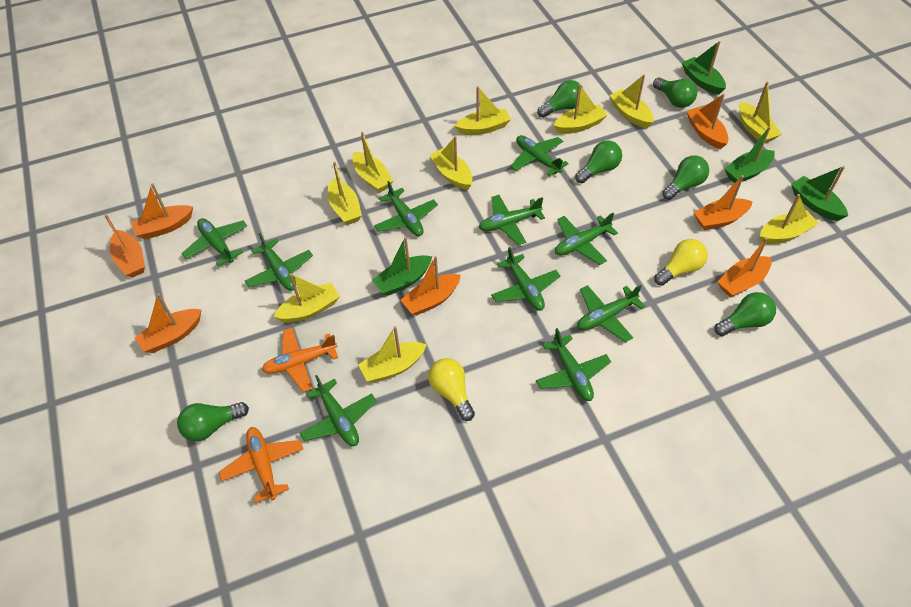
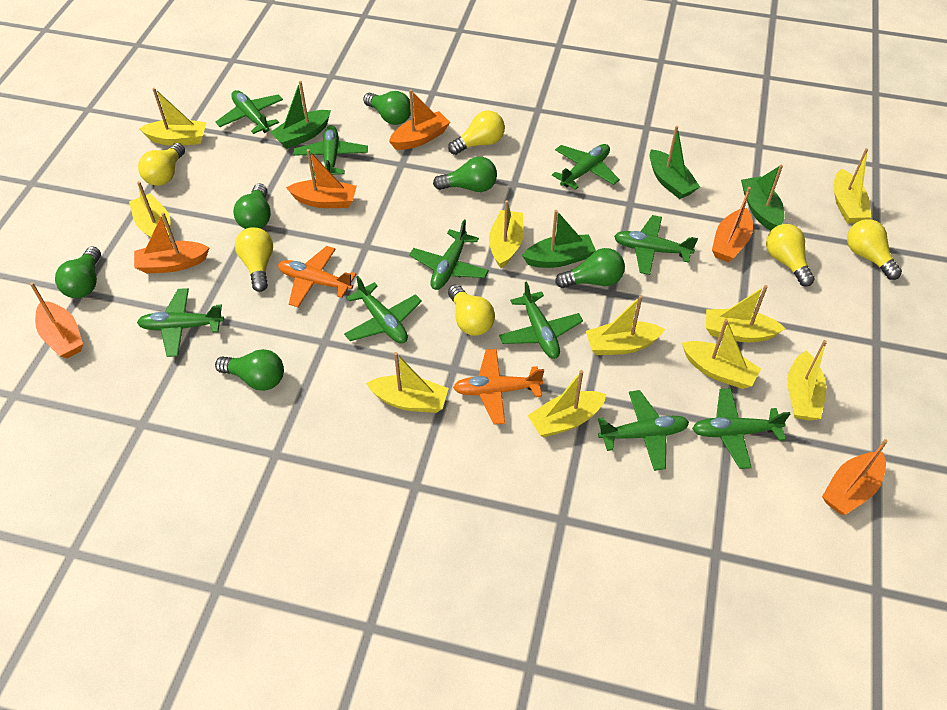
orange boat: 7 -> 6
yellow light bulb: 2 -> 6

